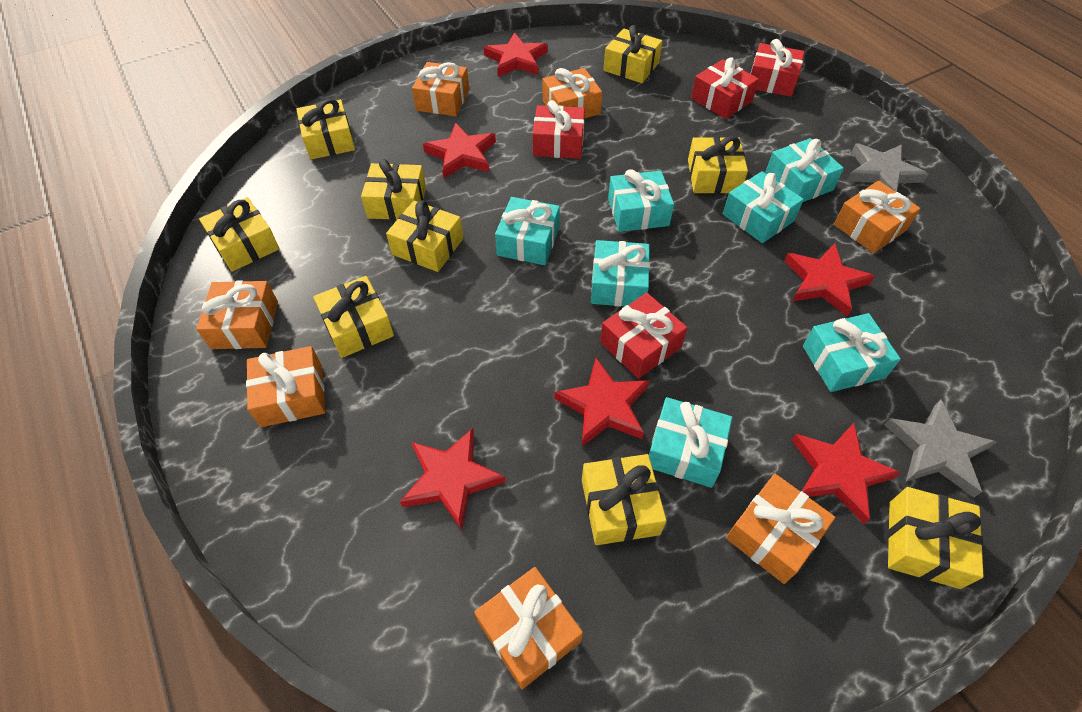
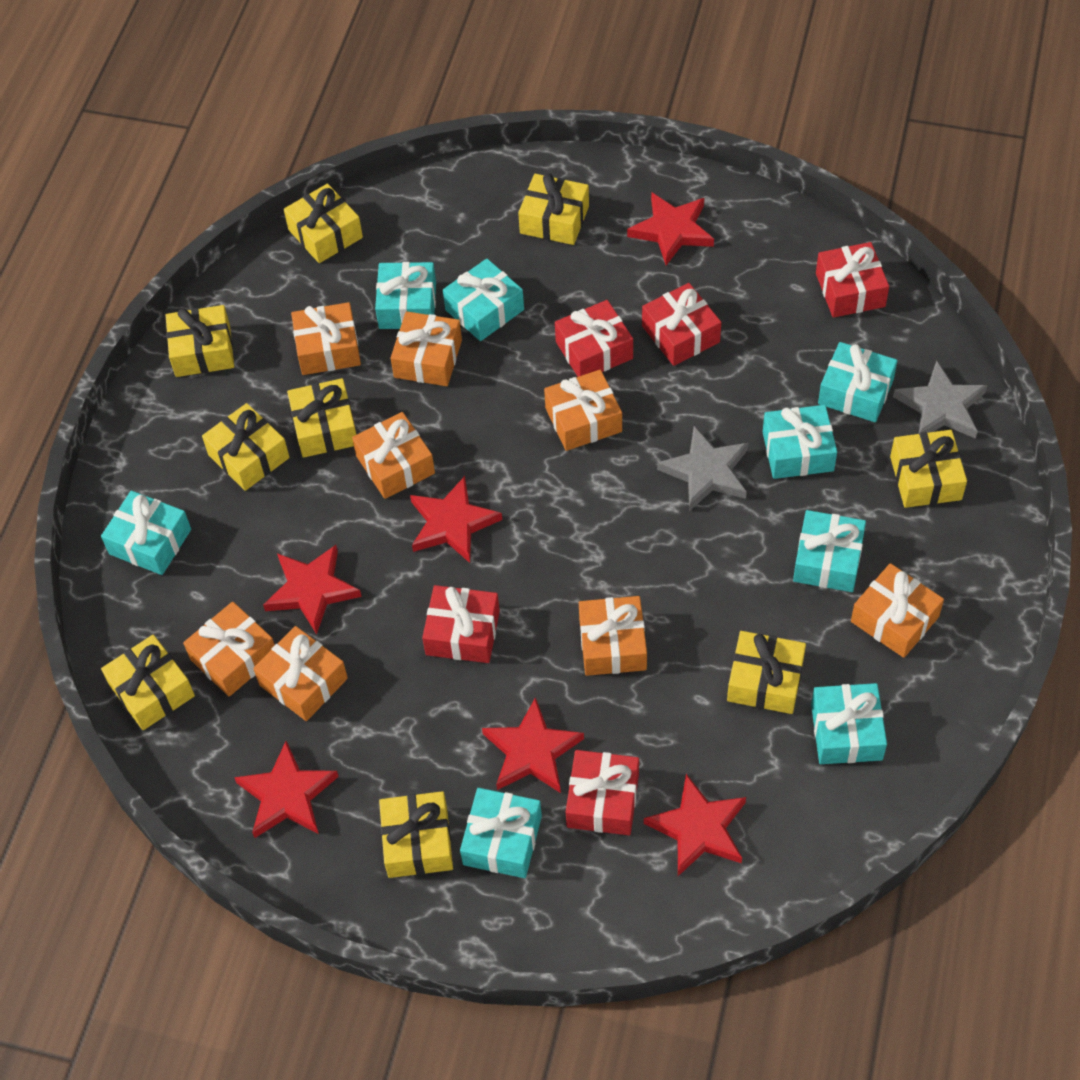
orange gift: 7 -> 8
red gift: 4 -> 5
turquoise gift: 7 -> 8

